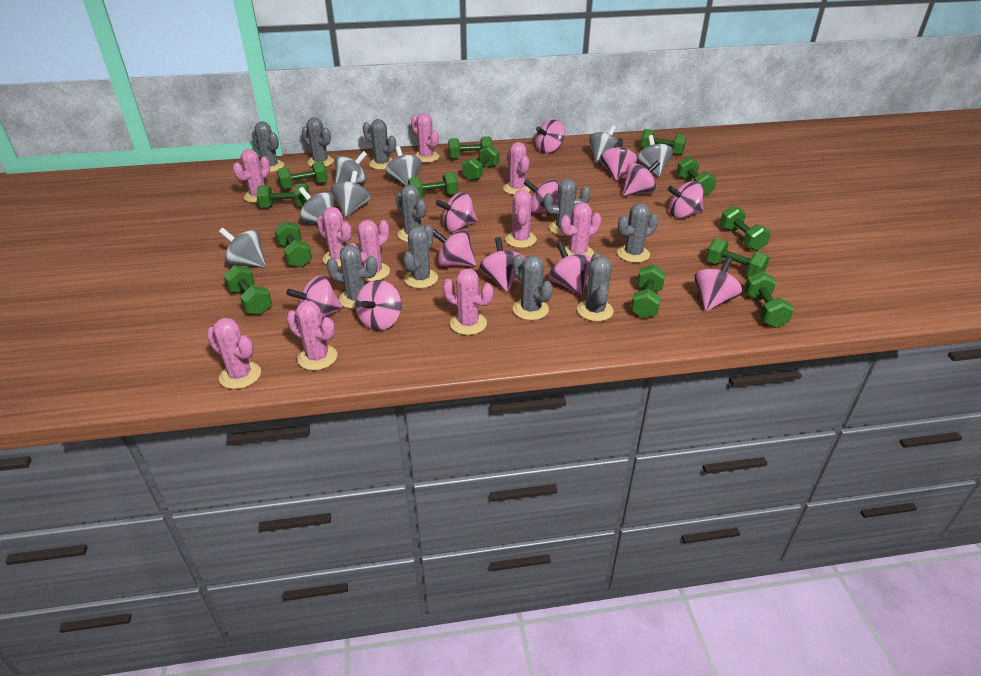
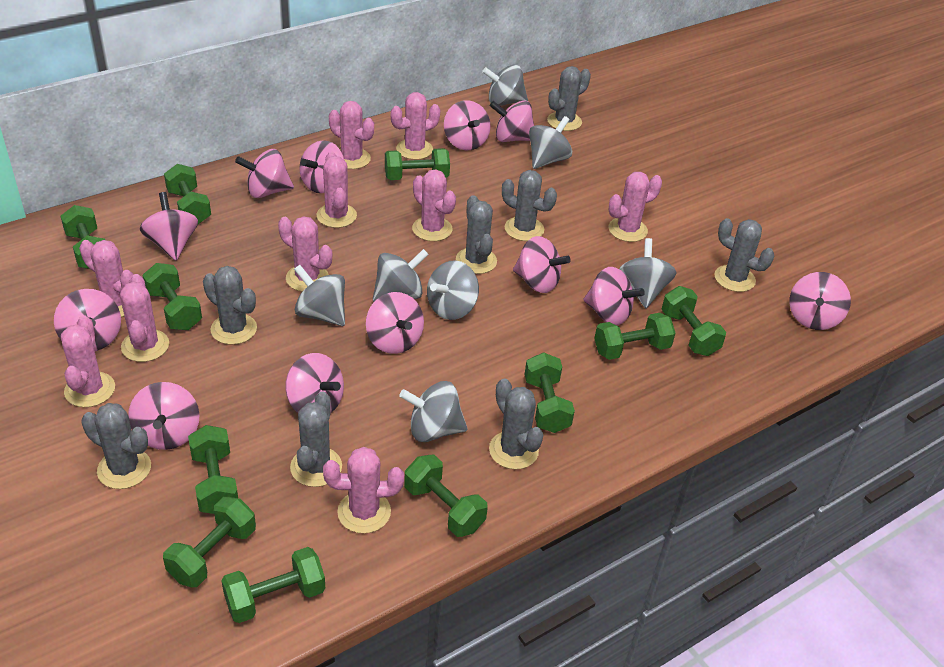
green dumbbell: 13 -> 11
grey cactus: 10 -> 8

